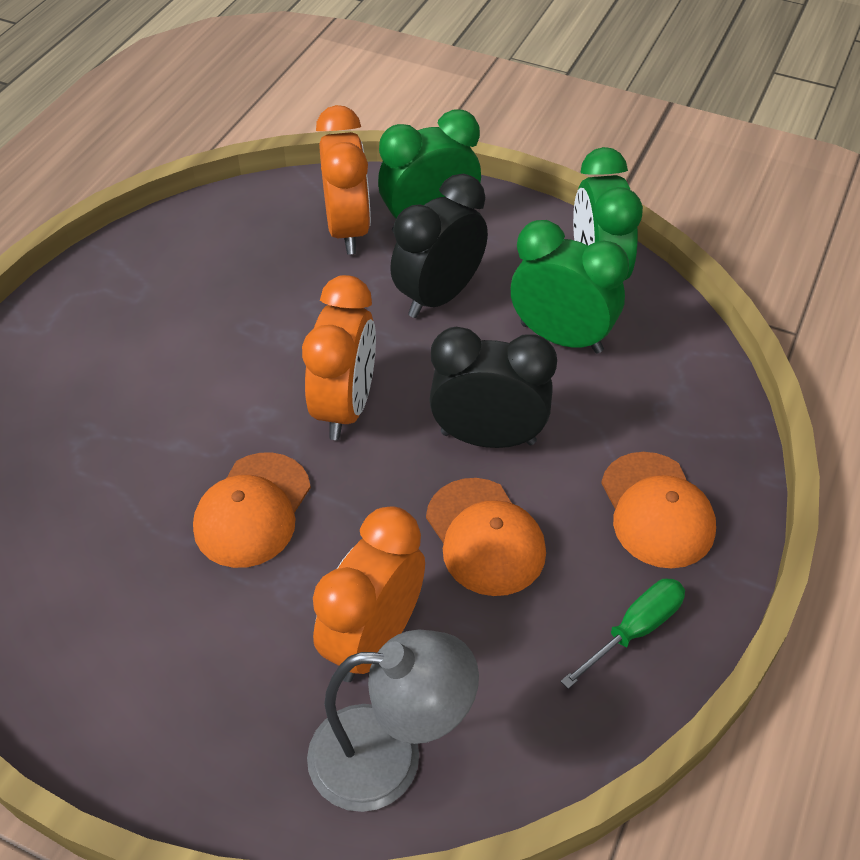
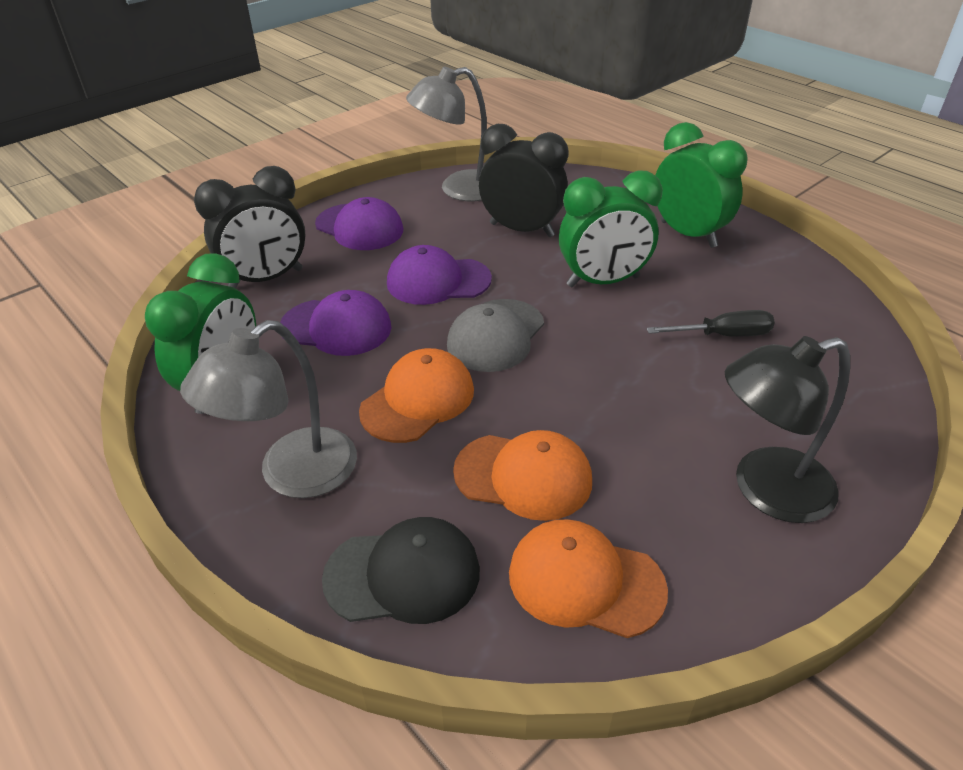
black cap: 0 -> 1
black lamp: 0 -> 1
black screwdriver: 0 -> 1
green screwdriver: 1 -> 0
grey cap: 0 -> 1
grey lamp: 1 -> 2
orange clock: 3 -> 0
purple cap: 0 -> 3

